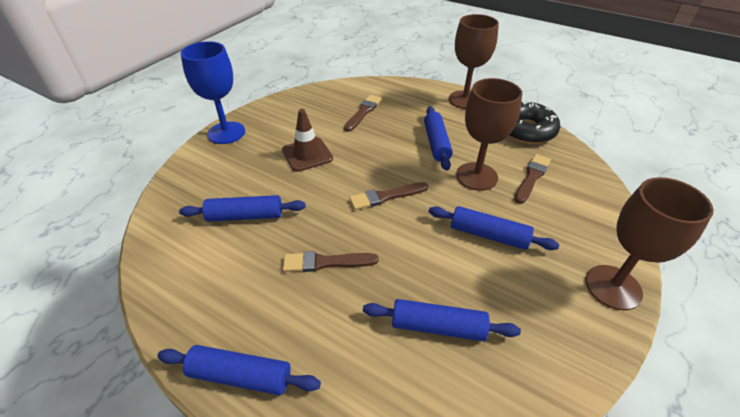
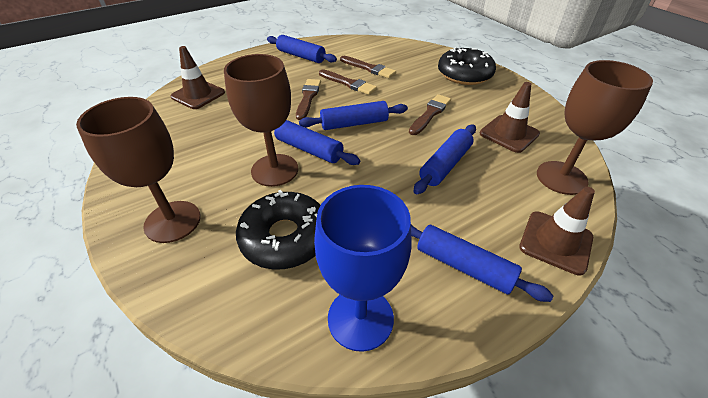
black donut: 1 -> 2
brown traffic cone: 1 -> 3

